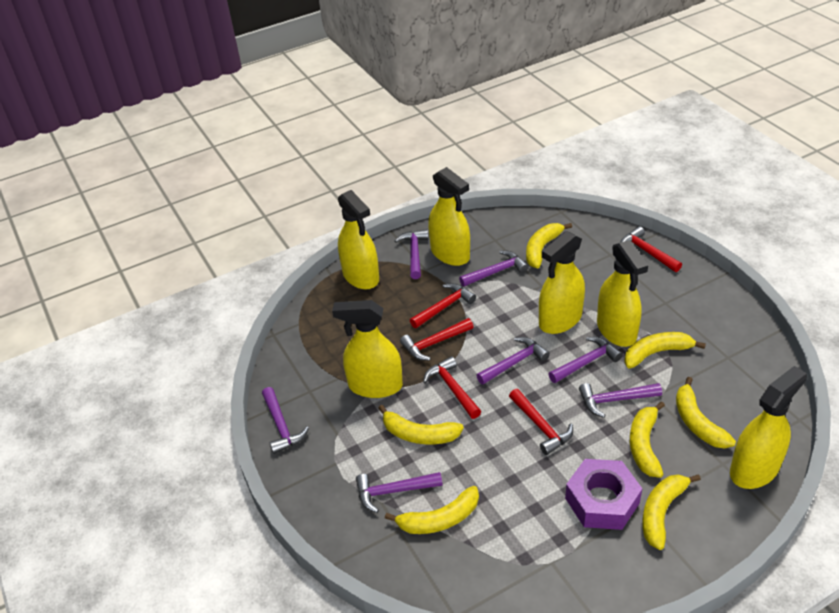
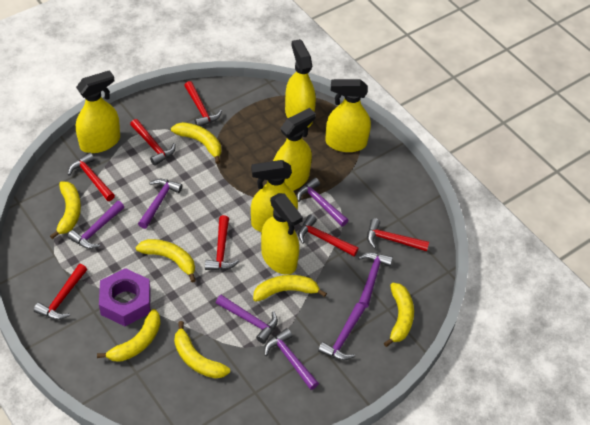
red hammer: 5 -> 7

